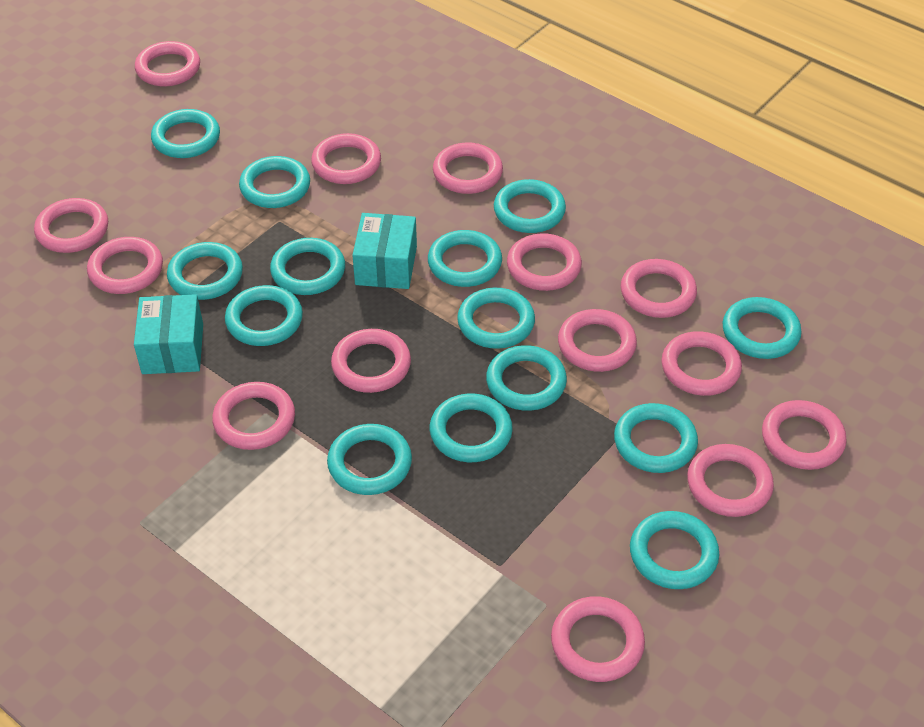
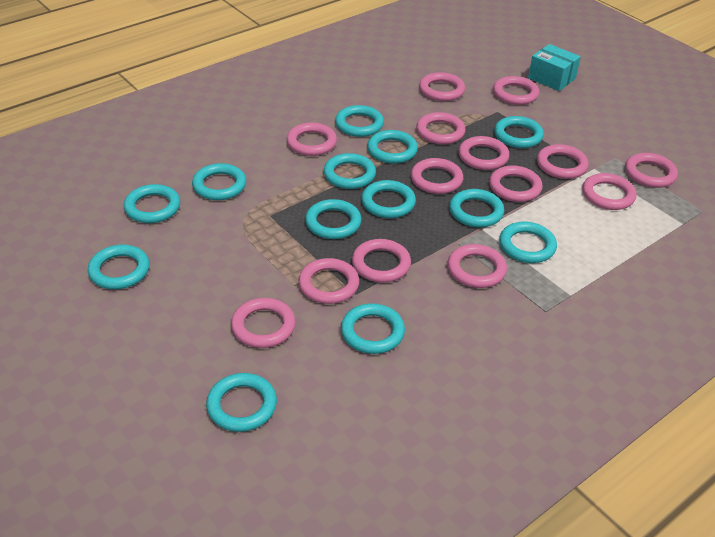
turquoise box: 2 -> 1
turquoise ring: 14 -> 13

